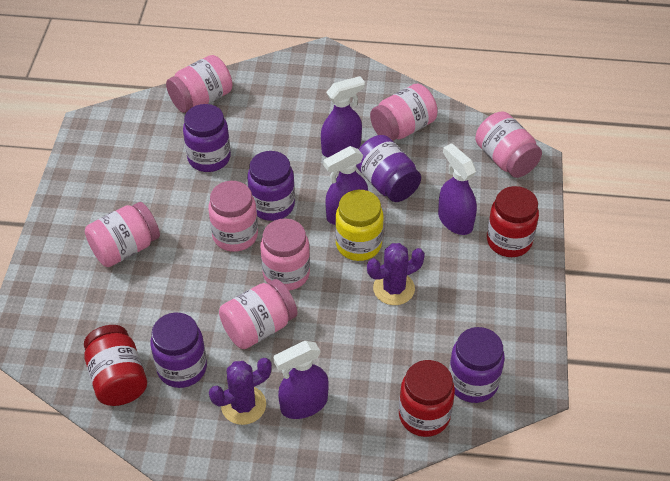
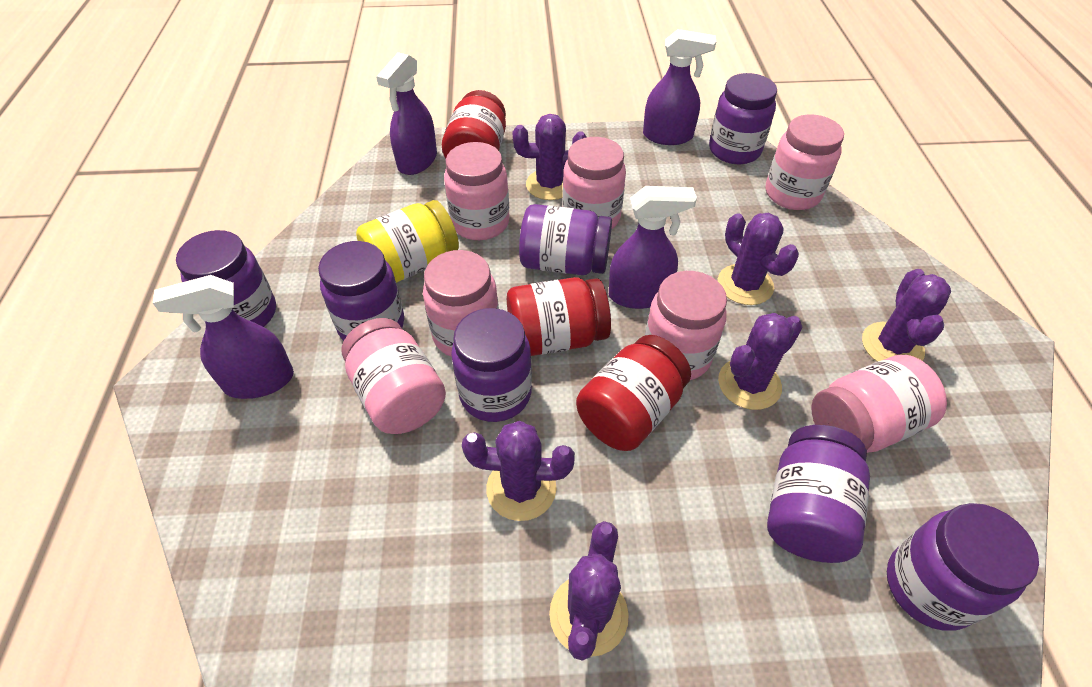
purple cactus: 2 -> 6
purple jar: 5 -> 7

